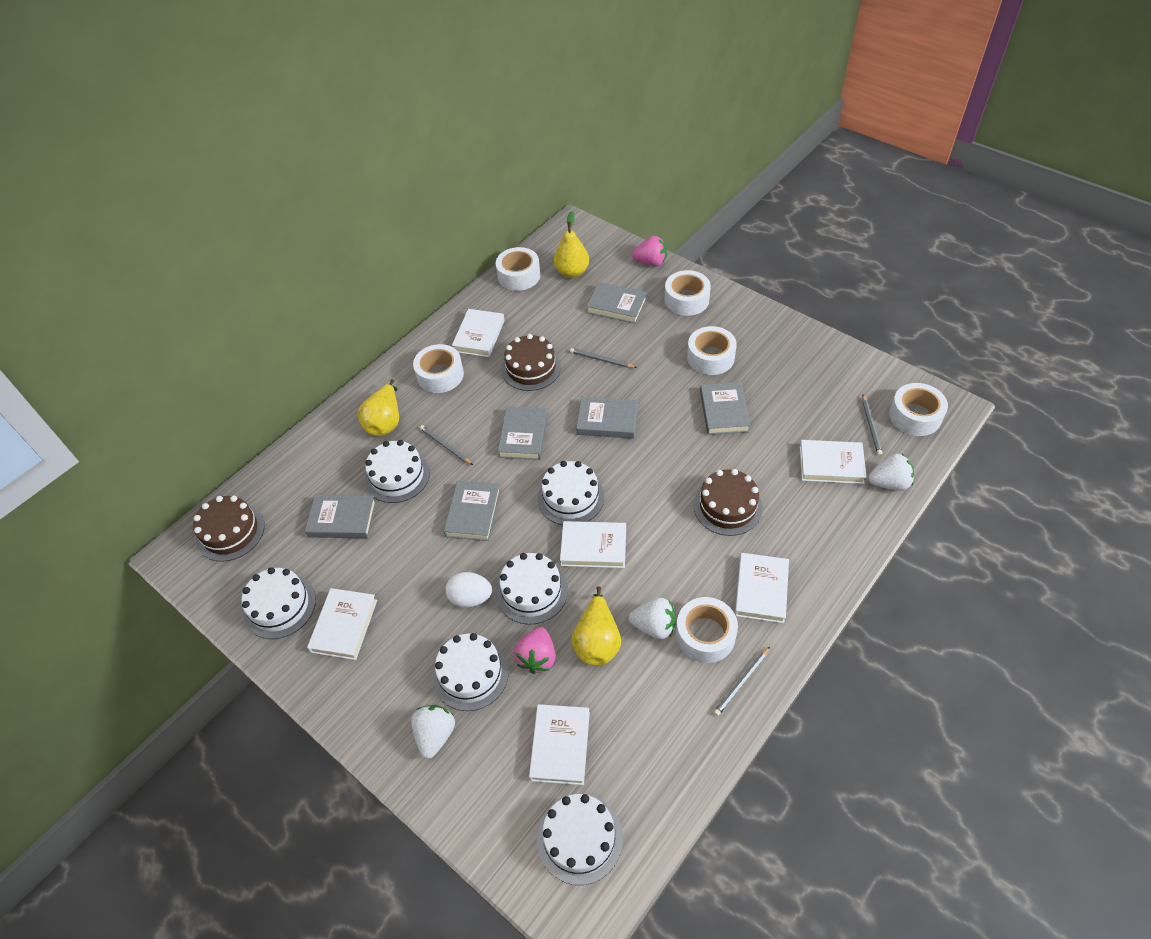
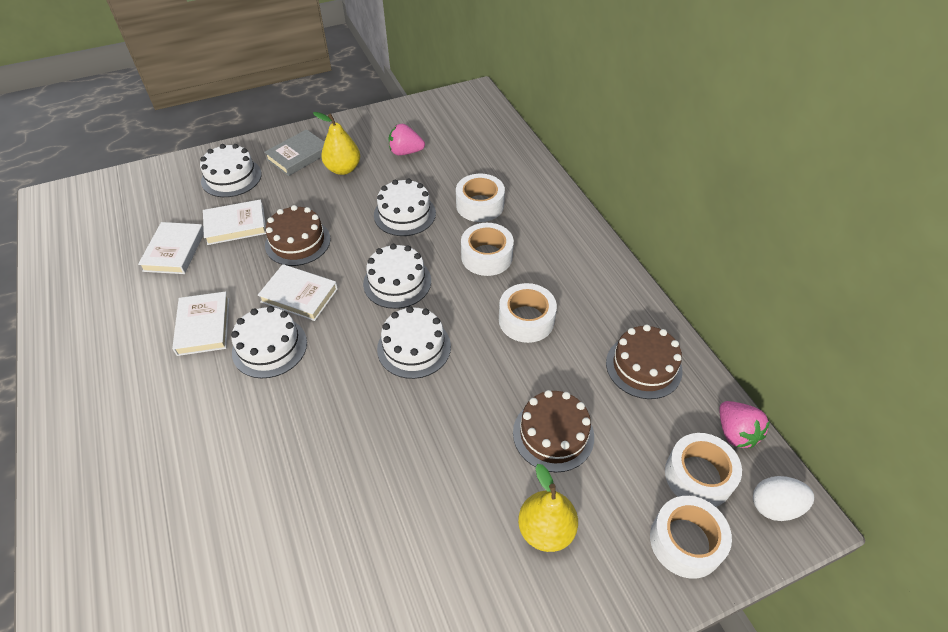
grey book: 6 -> 1
grey pencil: 4 -> 0
white book: 6 -> 4
white cake: 6 -> 5
white strawberry: 3 -> 0
white tape: 6 -> 5
yellow pear: 3 -> 2

